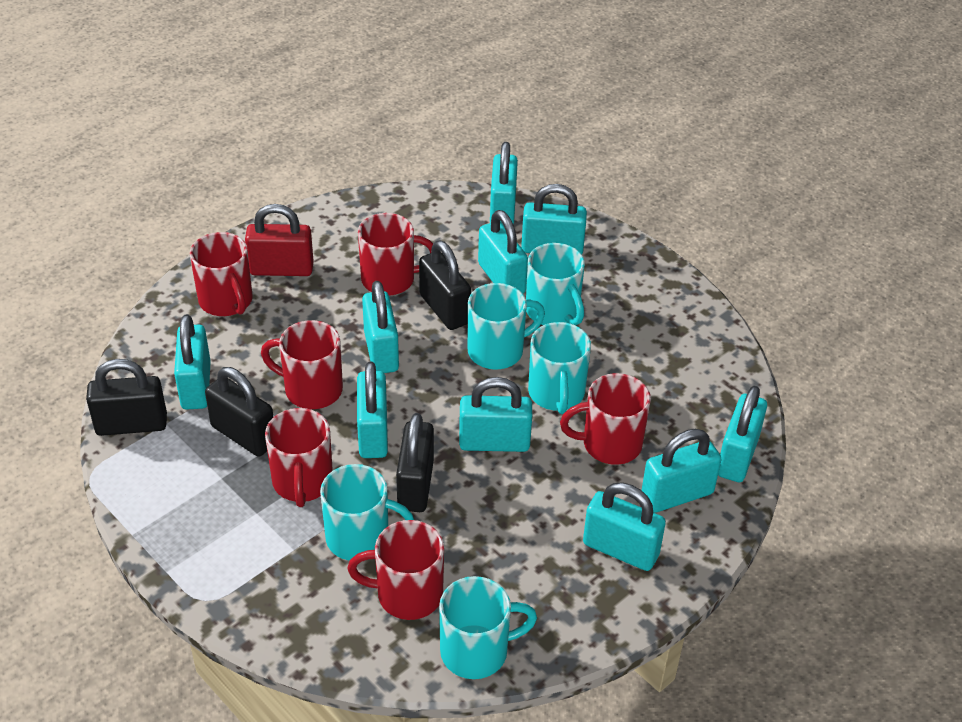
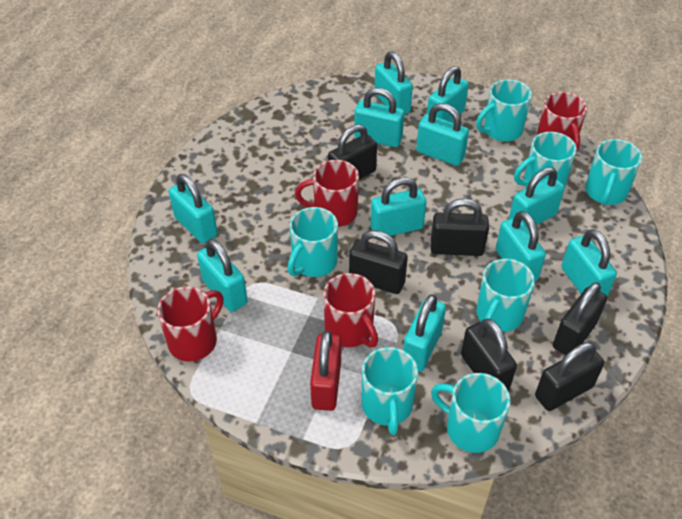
black padlock: 4 -> 6
red mug: 6 -> 4
turquoise mug: 5 -> 7
turquoise padlock: 10 -> 11

